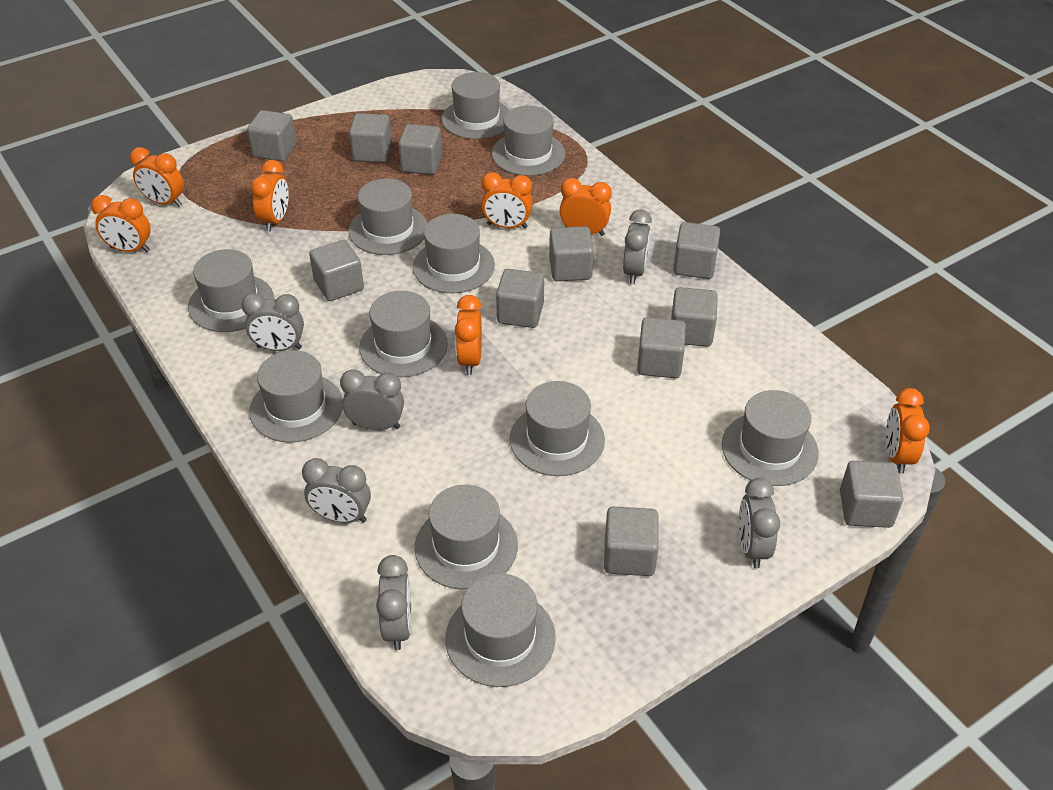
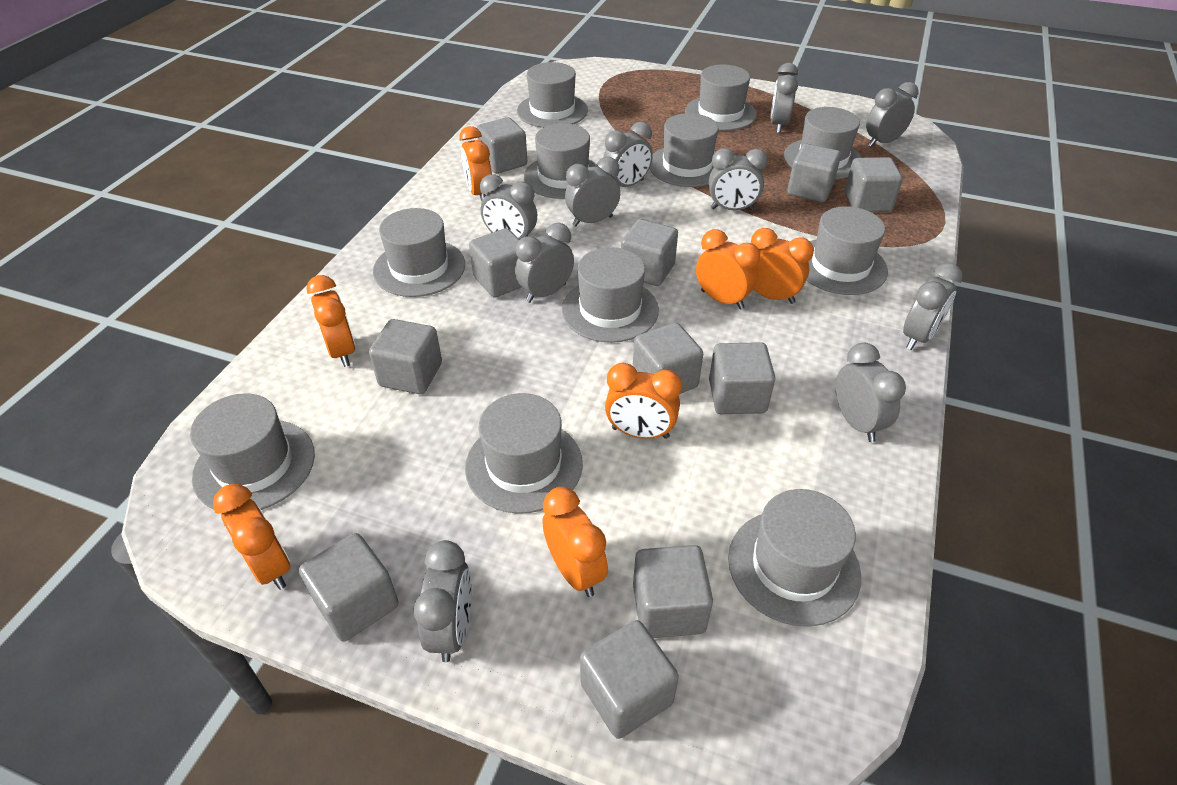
grey clock: 6 -> 10

